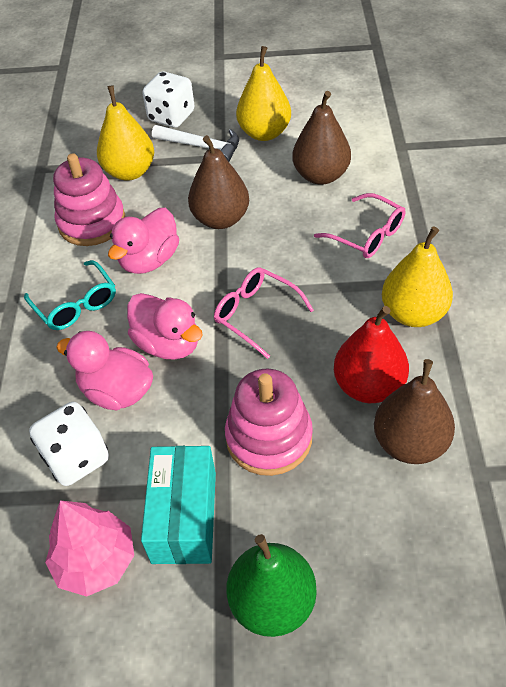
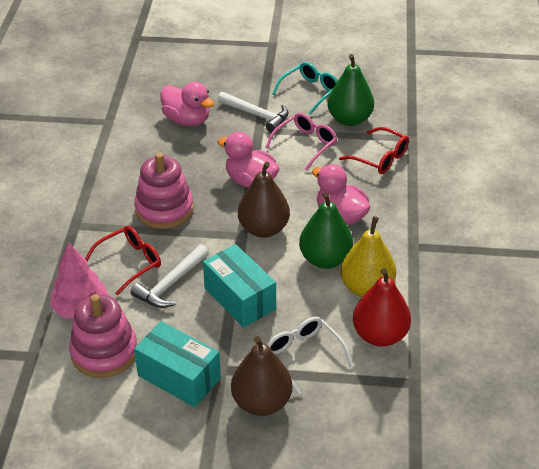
brown pear: 3 -> 2
green pear: 1 -> 2
pink glasses: 2 -> 1
red glasses: 0 -> 2
turquoise box: 1 -> 2
white dice: 2 -> 0
white glasses: 0 -> 1
white hammer: 1 -> 2
yellow pear: 3 -> 1

